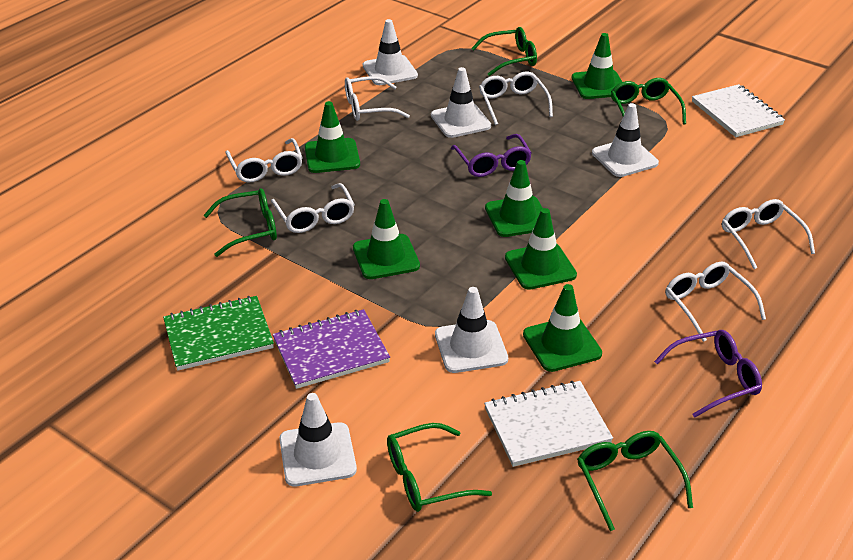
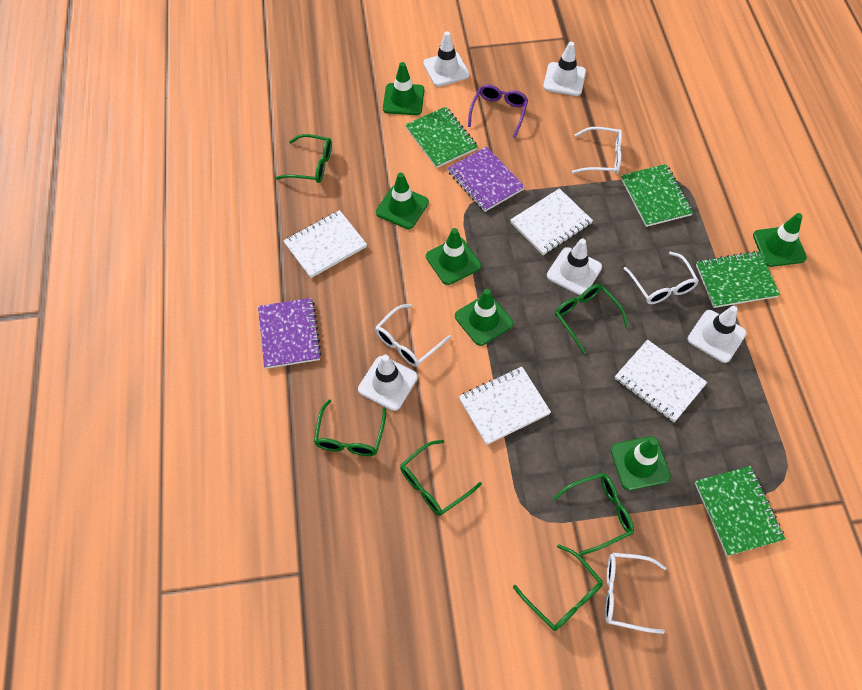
green glasses: 5 -> 6
green notebook: 1 -> 4
purple glasses: 2 -> 1
purple notebook: 1 -> 2
white glasses: 6 -> 4
white notebook: 2 -> 4

